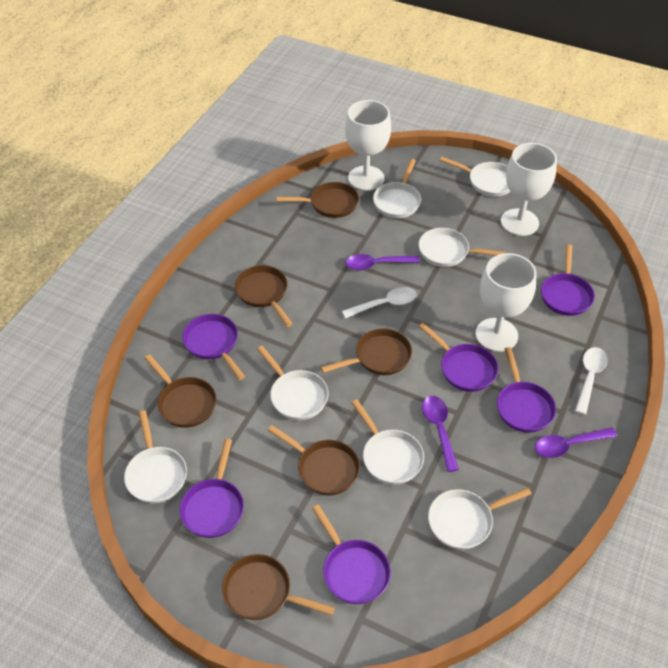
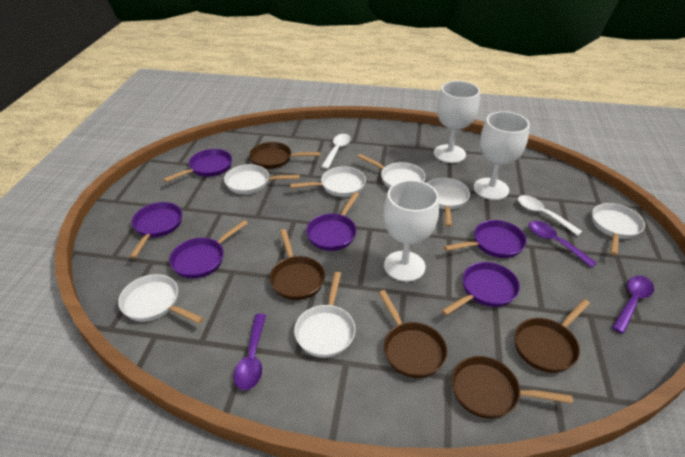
brown pan: 6 -> 5

